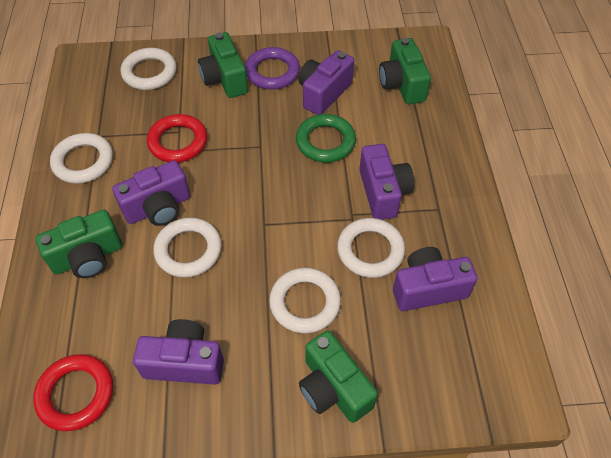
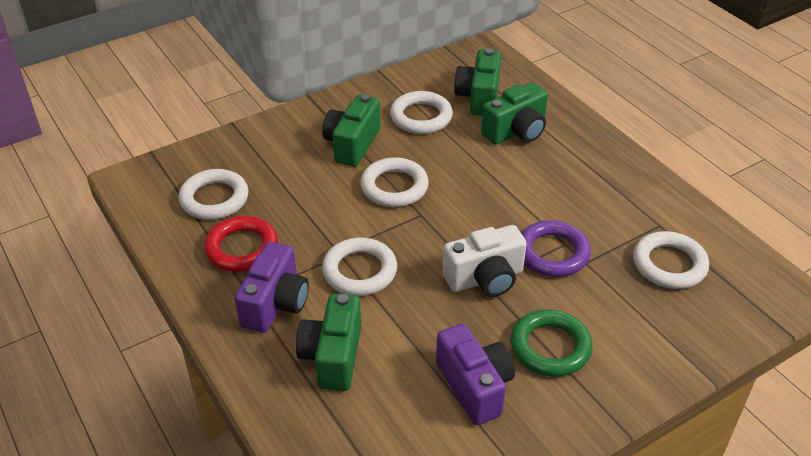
purple camera: 5 -> 2
red ring: 2 -> 1
white camera: 0 -> 1

